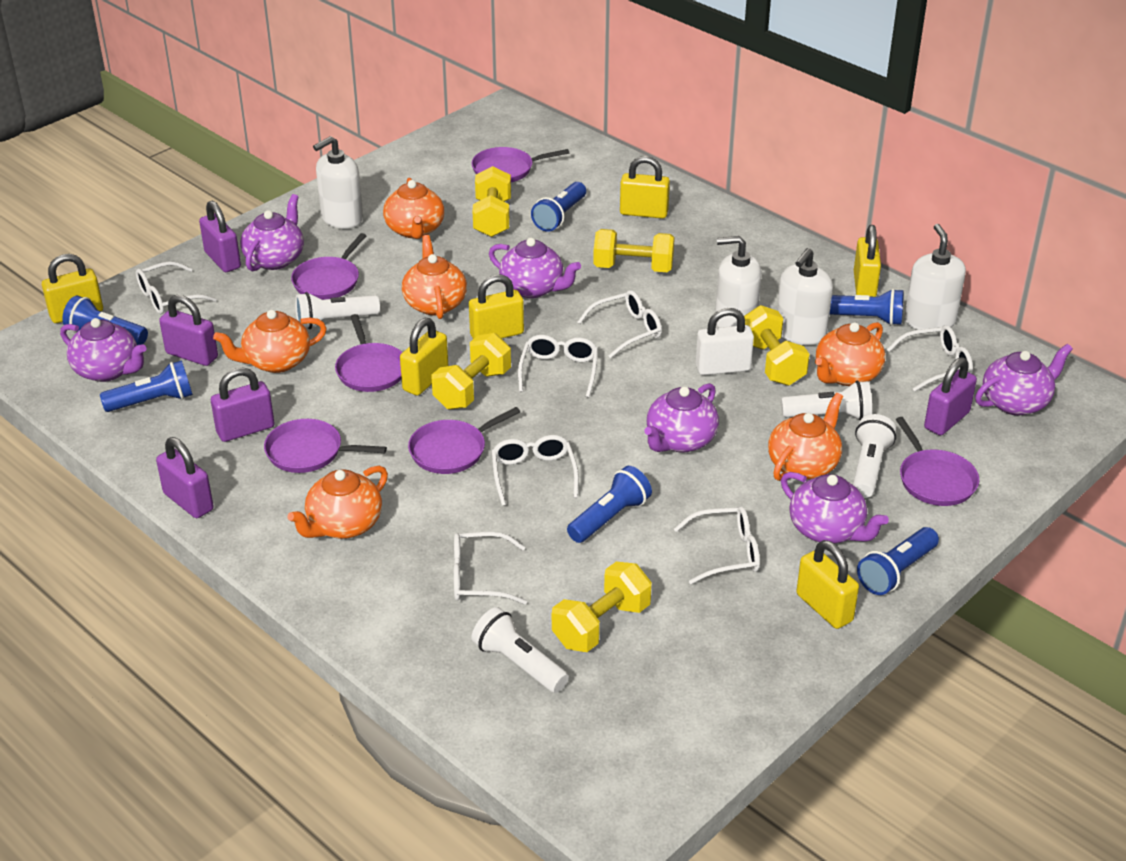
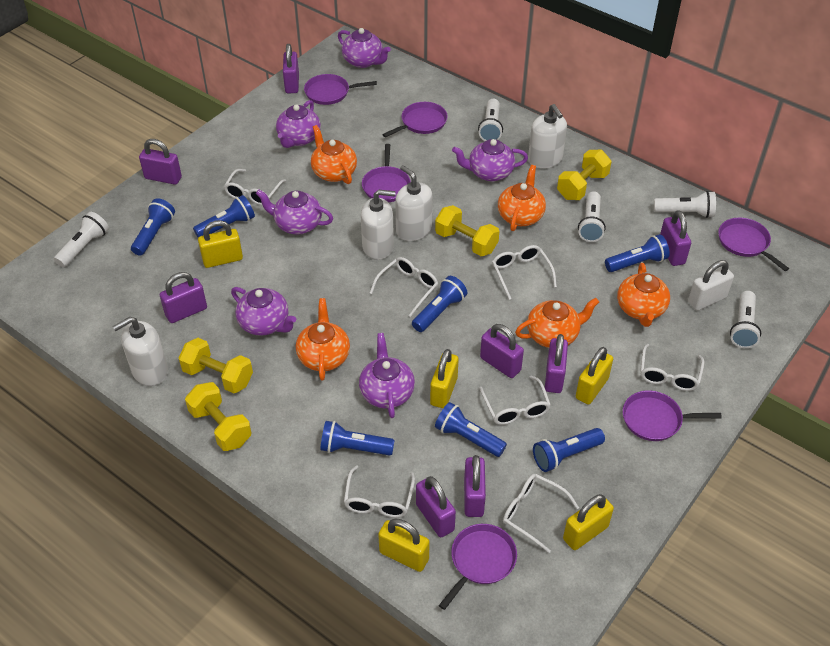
blue flashlight: 6 -> 7
orange teapot: 6 -> 5
purple padlock: 5 -> 8
white flashlight: 4 -> 5
yellow dumbbell: 5 -> 4
yellow padlock: 6 -> 5

